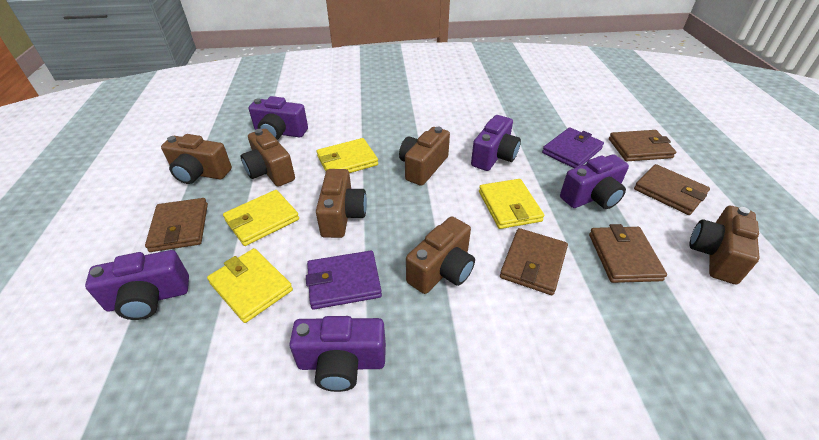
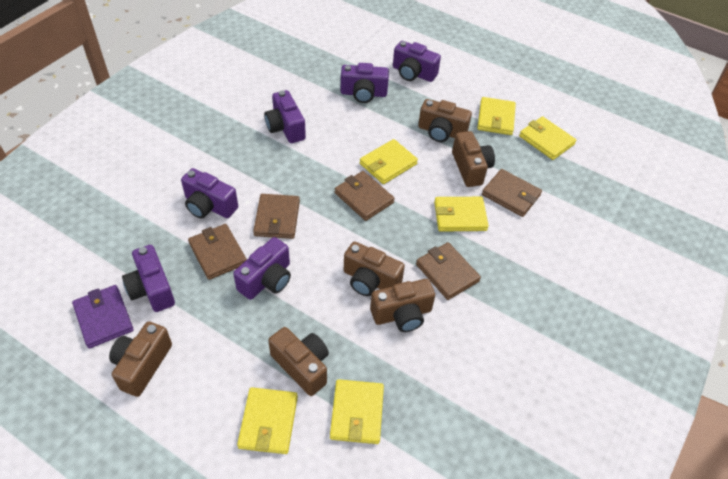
purple camera: 5 -> 6
purple wallet: 2 -> 1
yellow wallet: 4 -> 6

